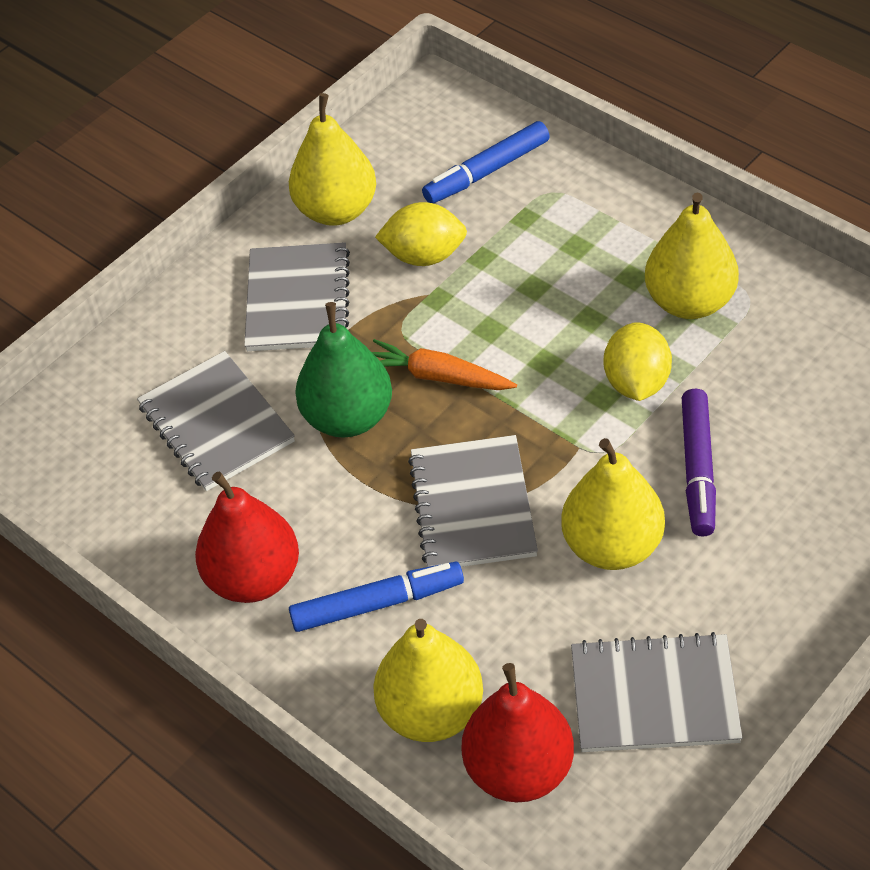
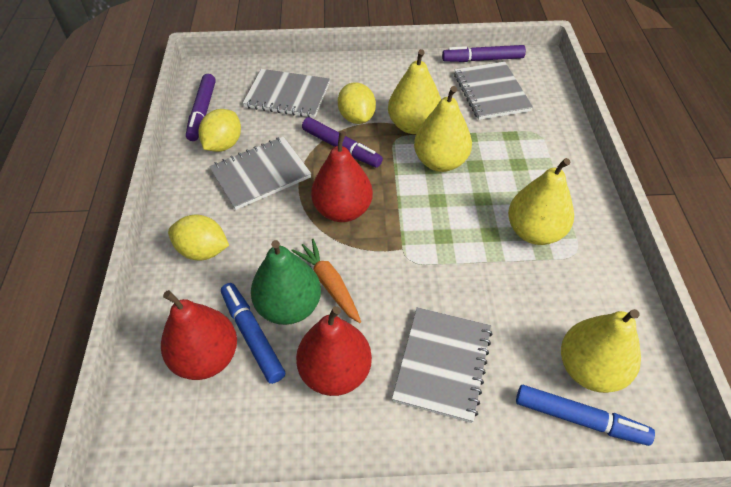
purple marker: 1 -> 3
red pear: 2 -> 3
yellow lemon: 2 -> 3

